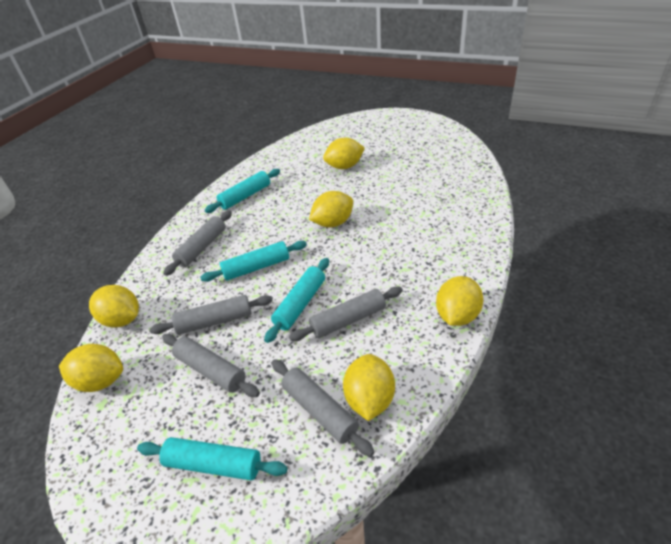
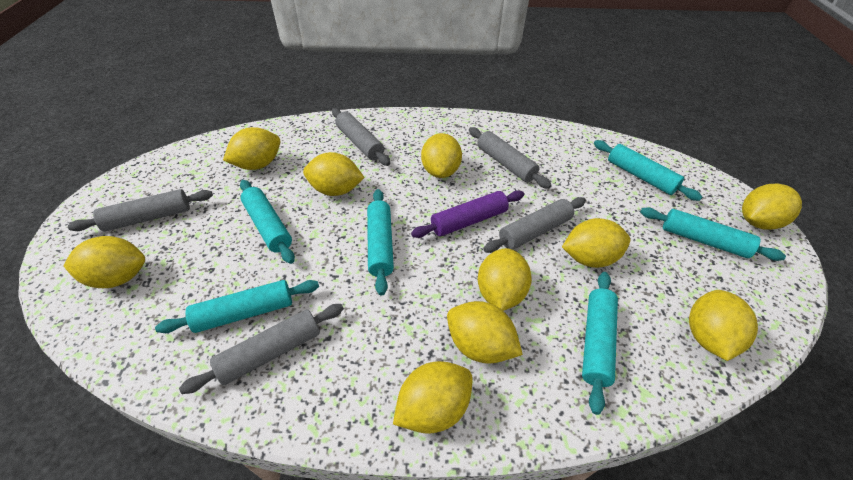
purple rolling pin: 0 -> 1
turquoise rolling pin: 4 -> 6
yellow lemon: 6 -> 10

